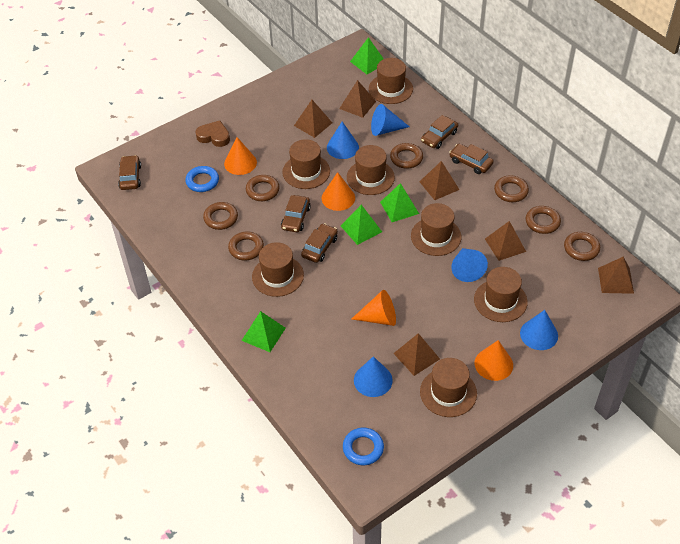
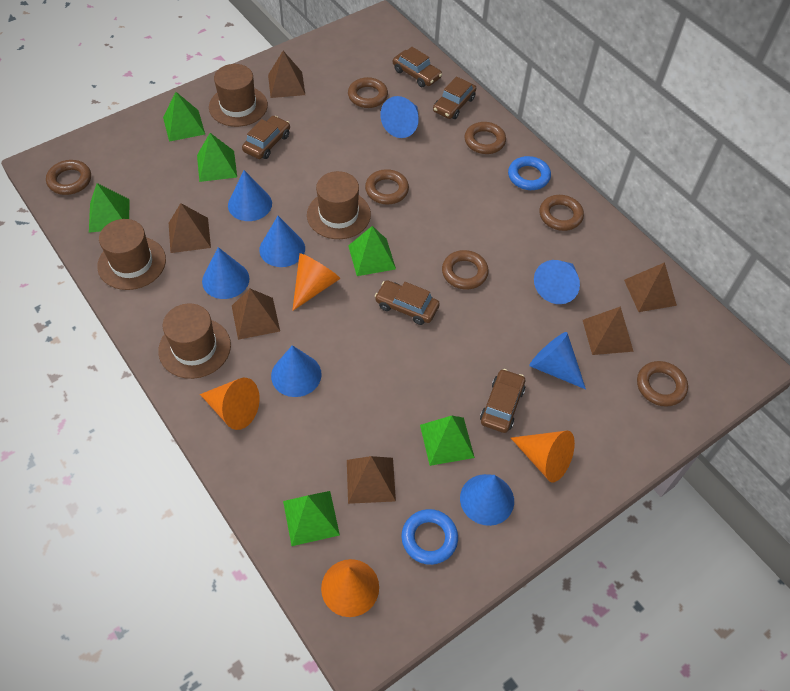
blue cone: 5 -> 8
brown hat: 7 -> 4
brown heart: 1 -> 0
green pyramid: 4 -> 6

